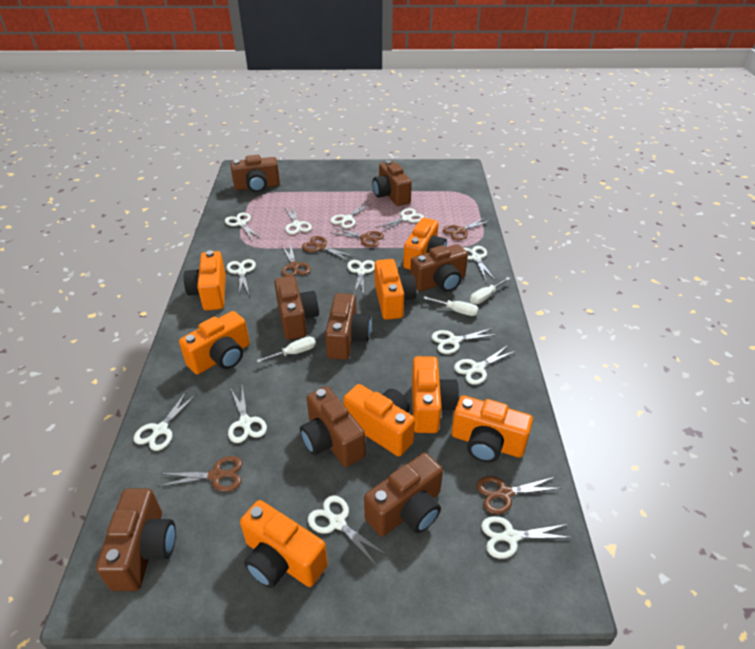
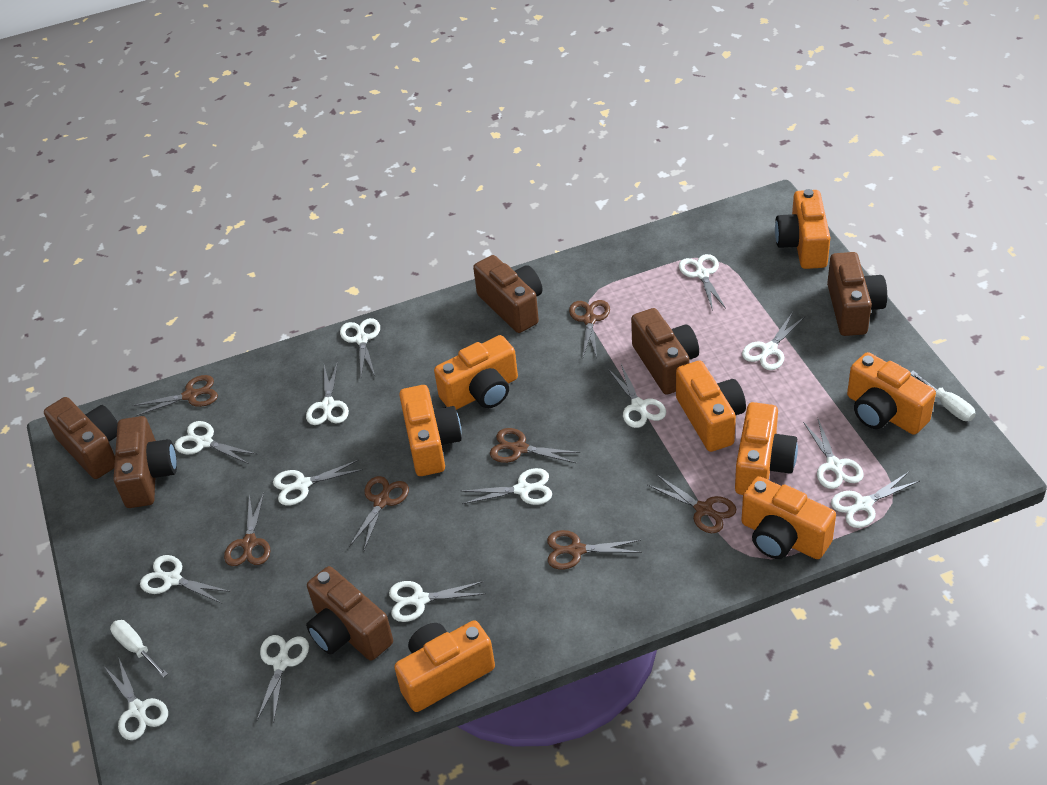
brown camera: 8 -> 6
brown scissors: 6 -> 7
white scissors: 13 -> 14
white screwdriver: 3 -> 2

